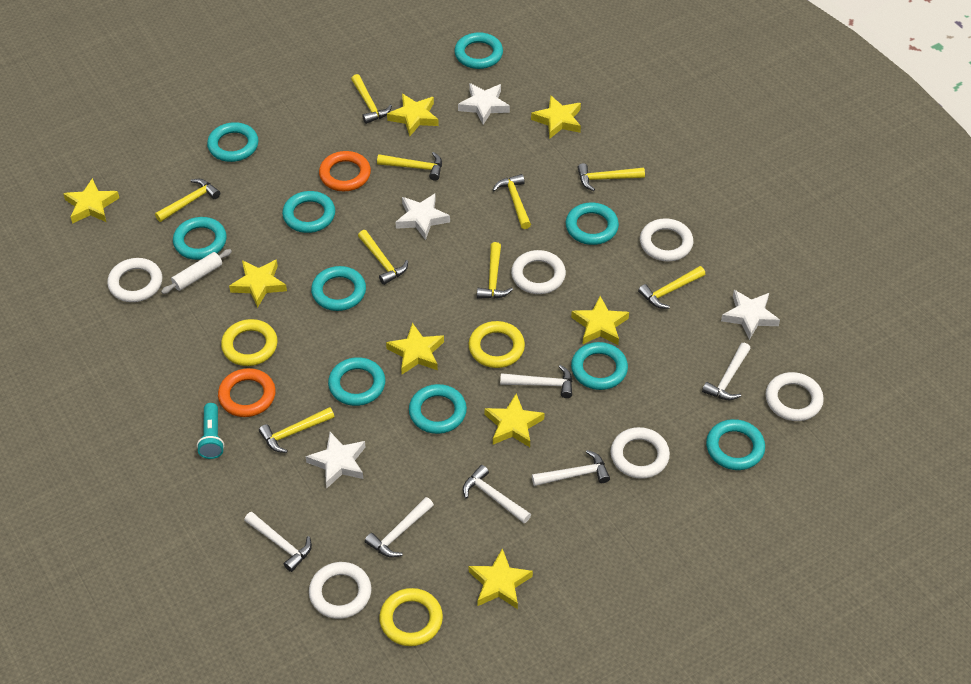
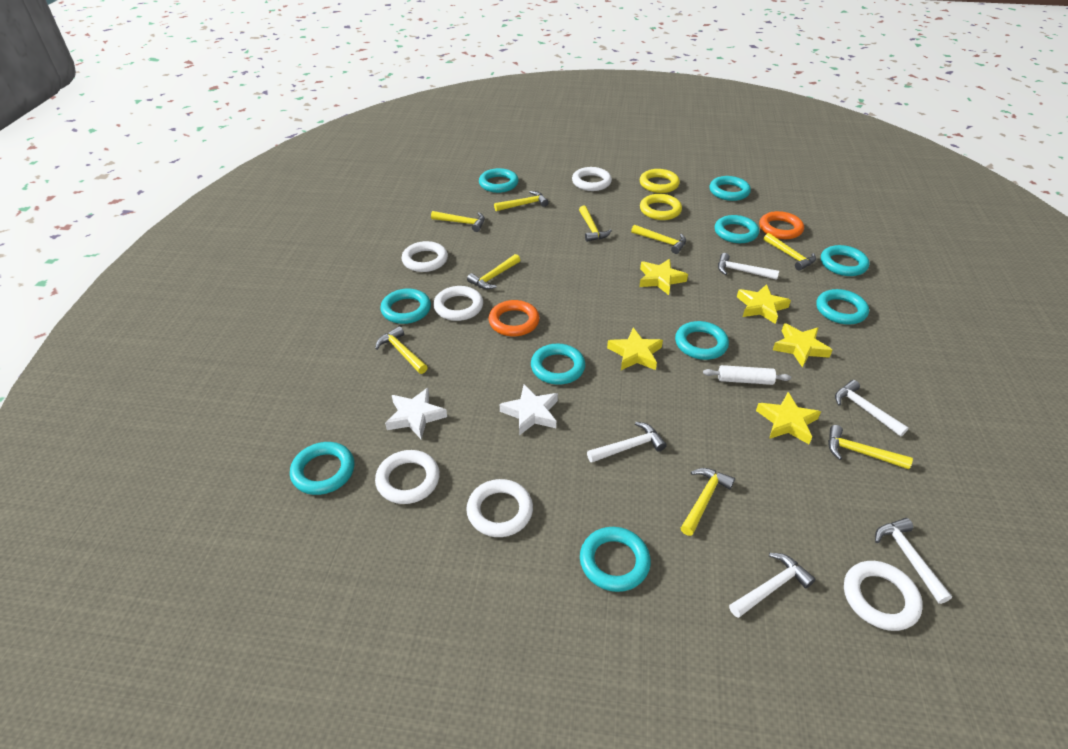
turquoise flashlight: 1 -> 0
white hammer: 6 -> 5
white star: 4 -> 2
yellow ring: 3 -> 2
yellow star: 8 -> 5

